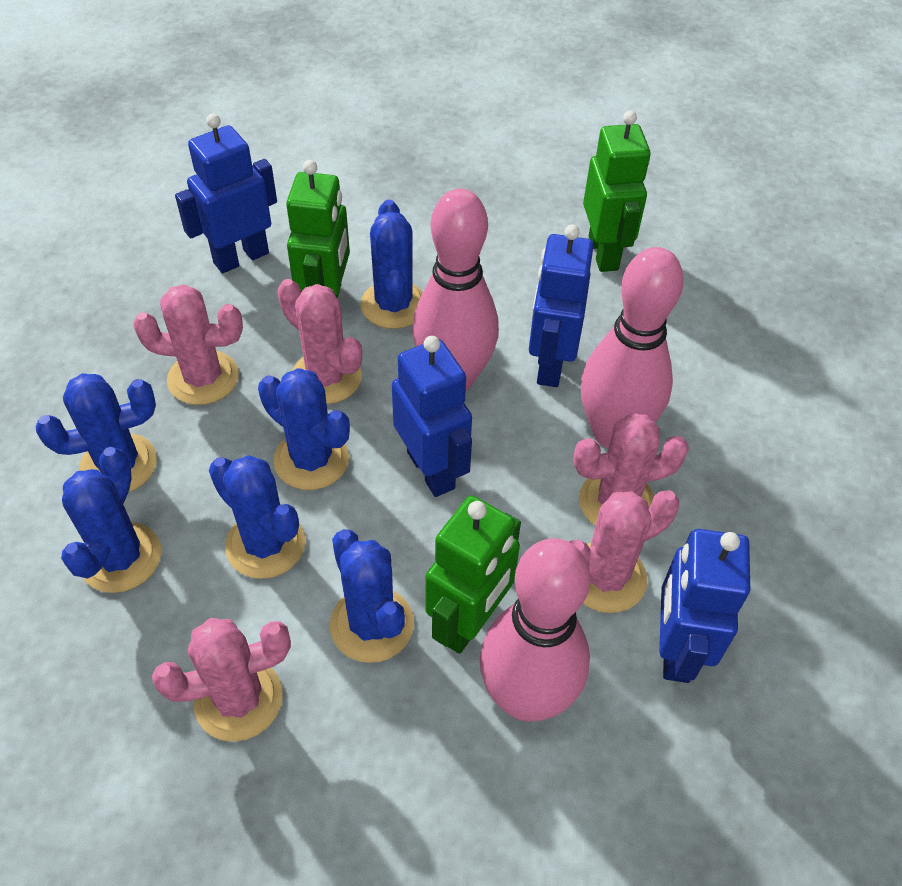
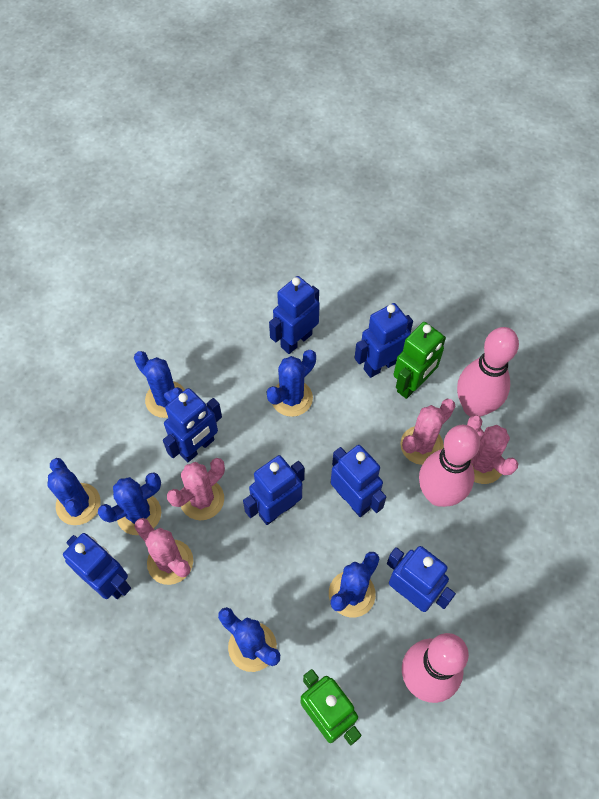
blue robot: 4 -> 7
green robot: 3 -> 2
pink cactus: 5 -> 4

